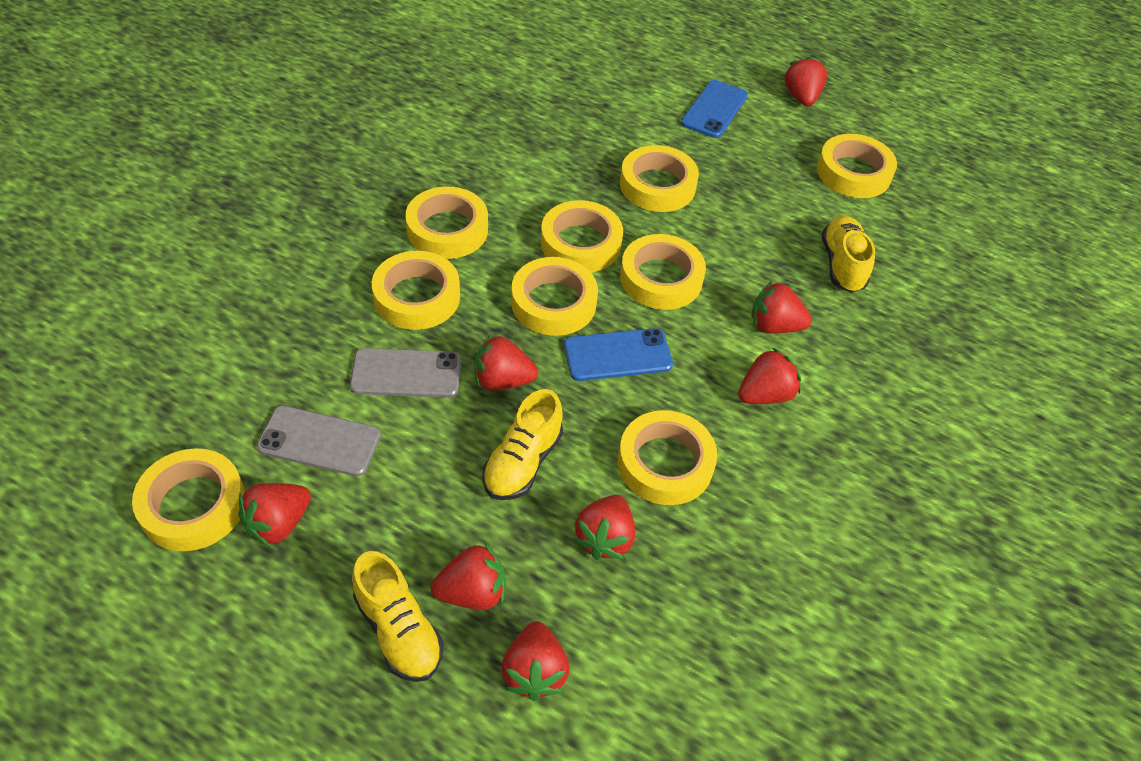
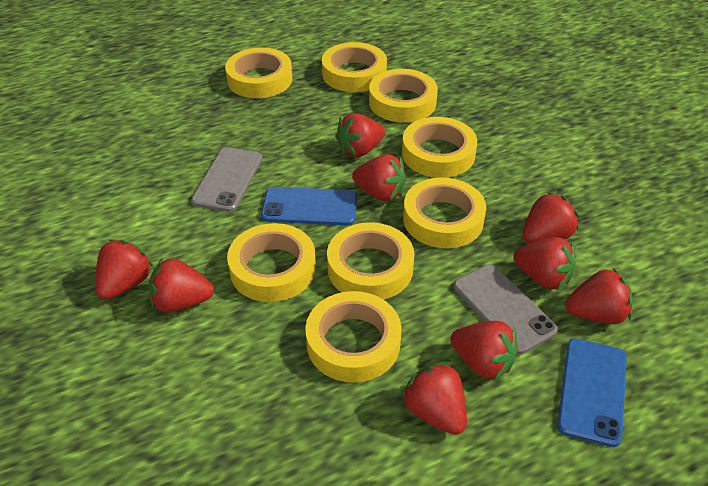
red strawberry: 8 -> 9
yellow shoe: 3 -> 0
yellow tape: 9 -> 8

